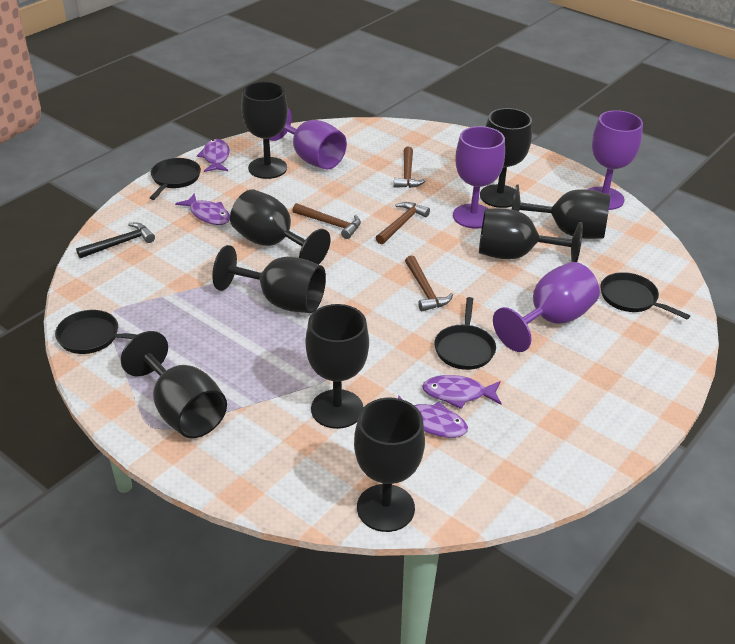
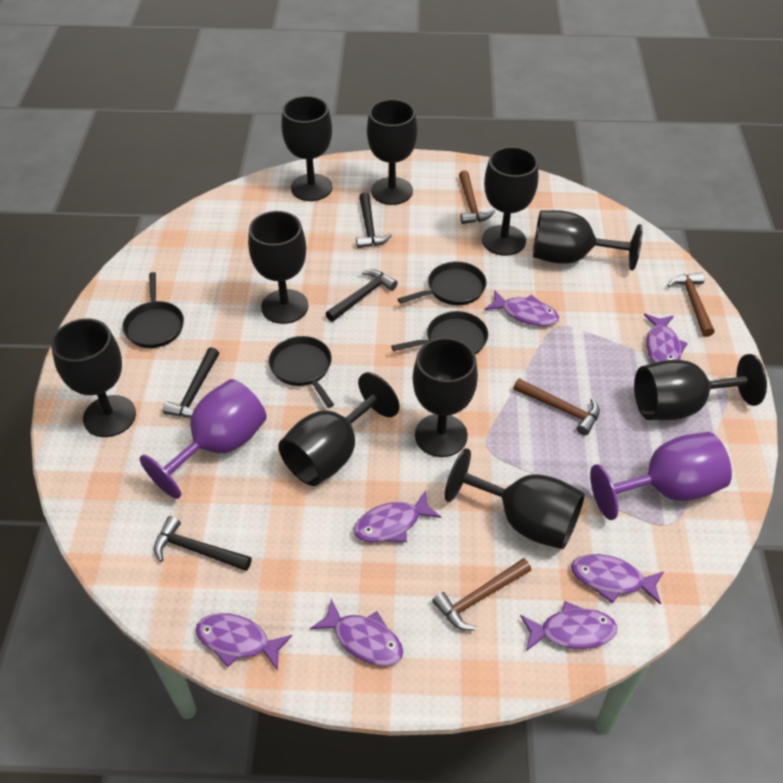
black goblet: 9 -> 10
black hammer: 1 -> 4
purple fish: 4 -> 7
purple goblet: 4 -> 2

